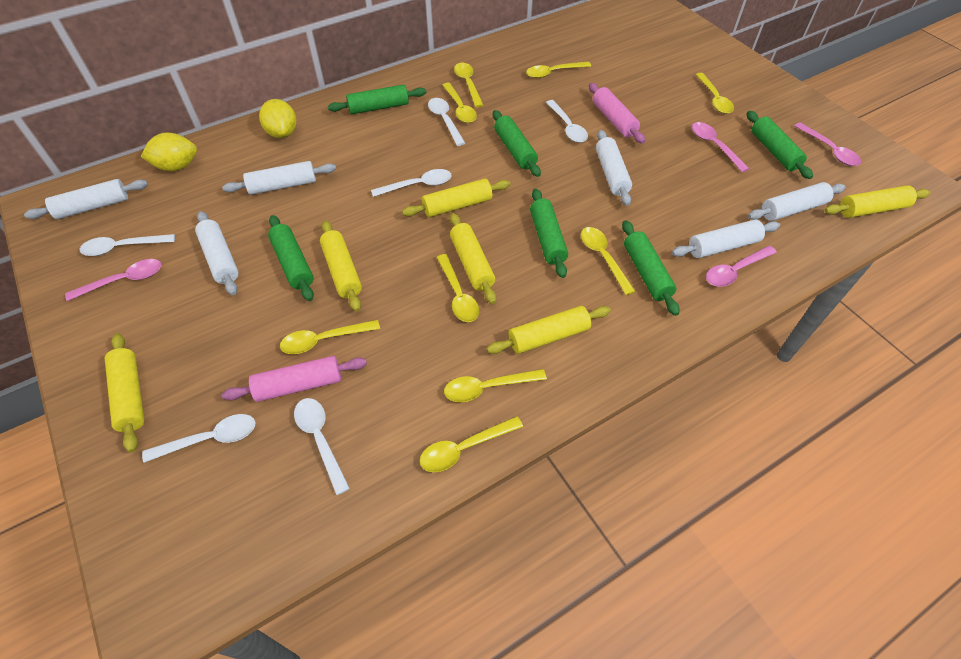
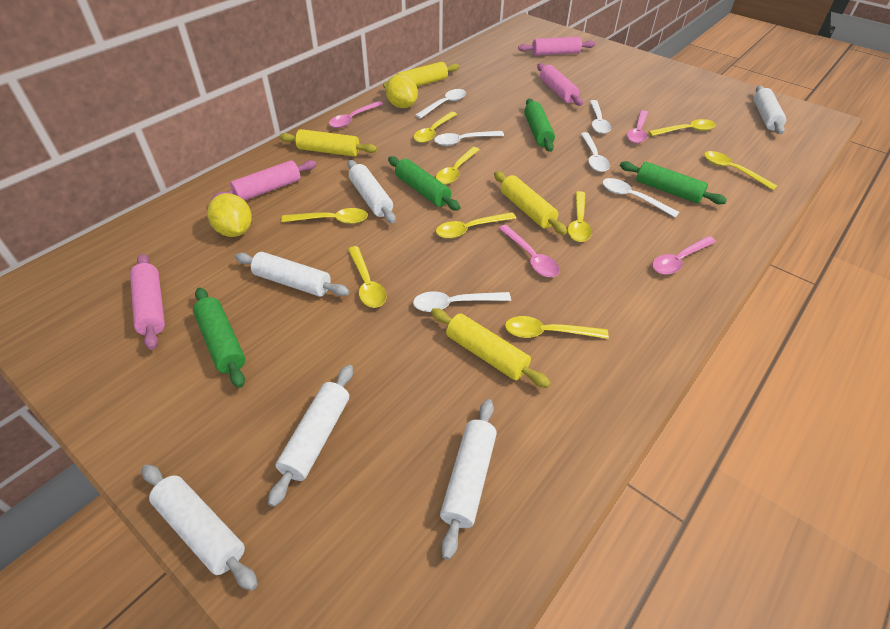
green rolling pin: 6 -> 4
pink rolling pin: 2 -> 4
yellow rolling pin: 6 -> 4

